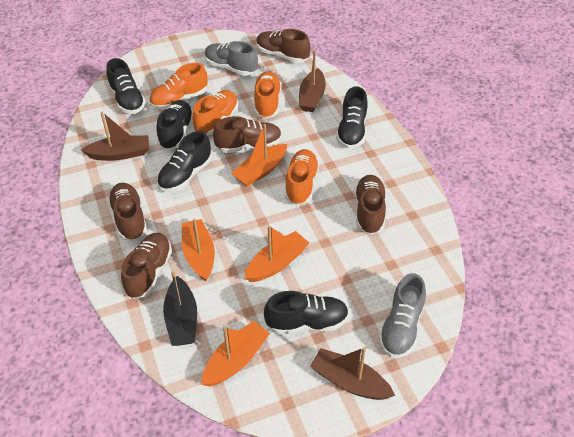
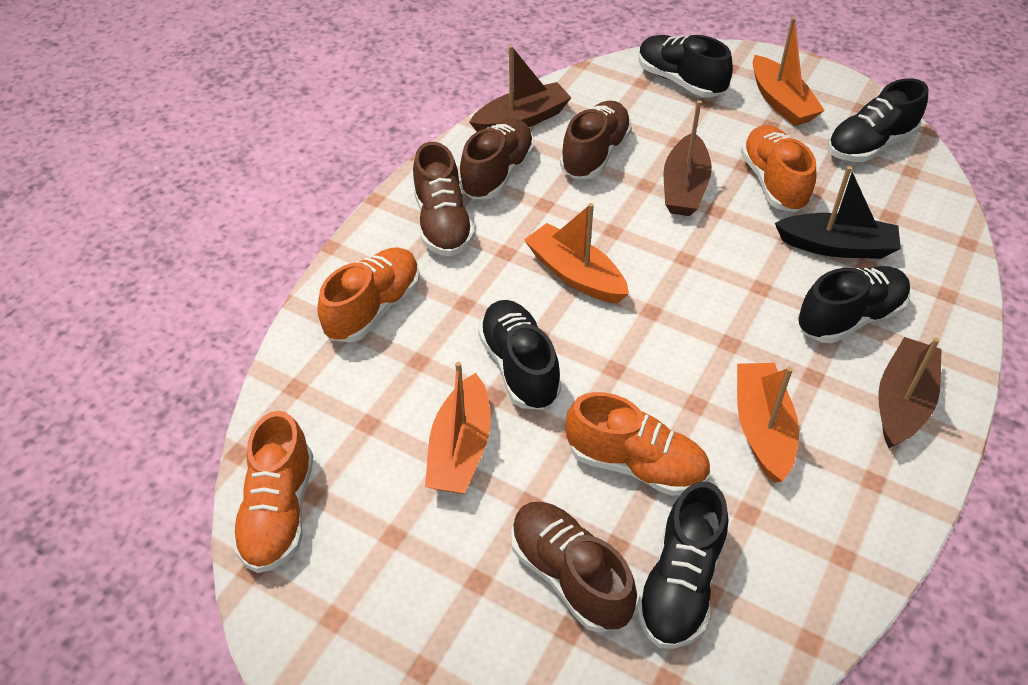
brown shoe: 5 -> 4
grey shoe: 2 -> 0

